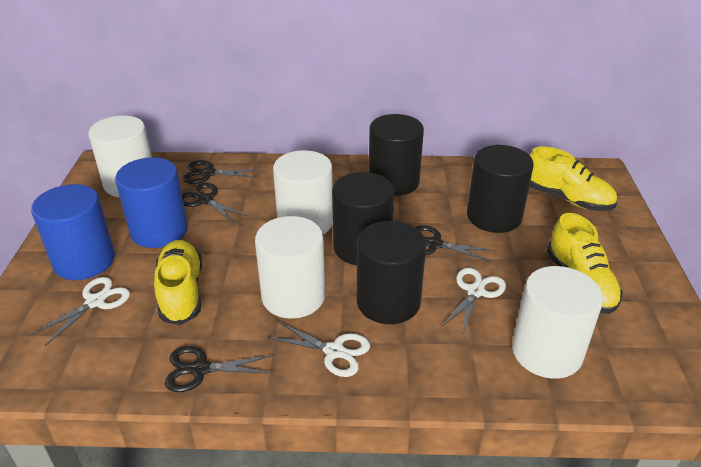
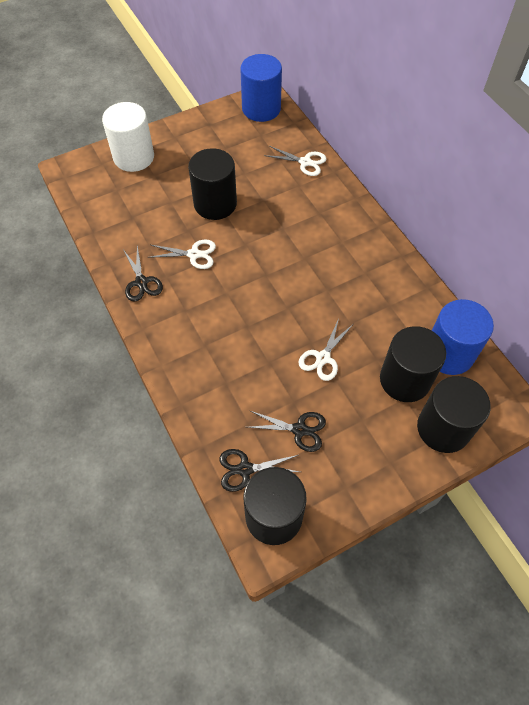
black scissors: 4 -> 3
white cylinder: 4 -> 1
yellow shoe: 3 -> 0

